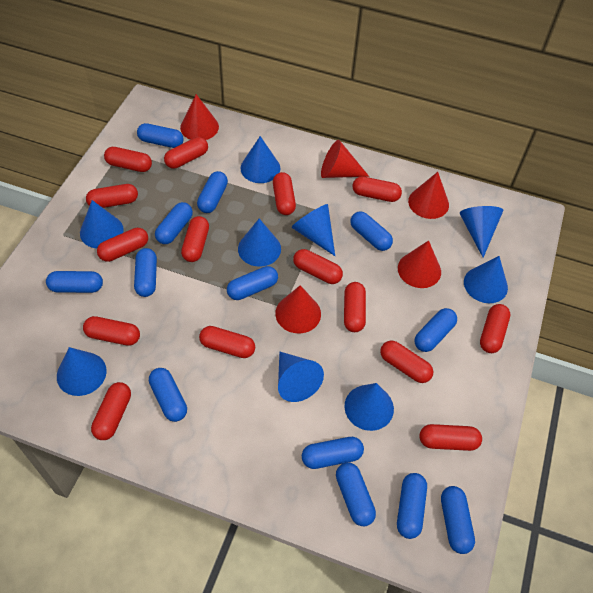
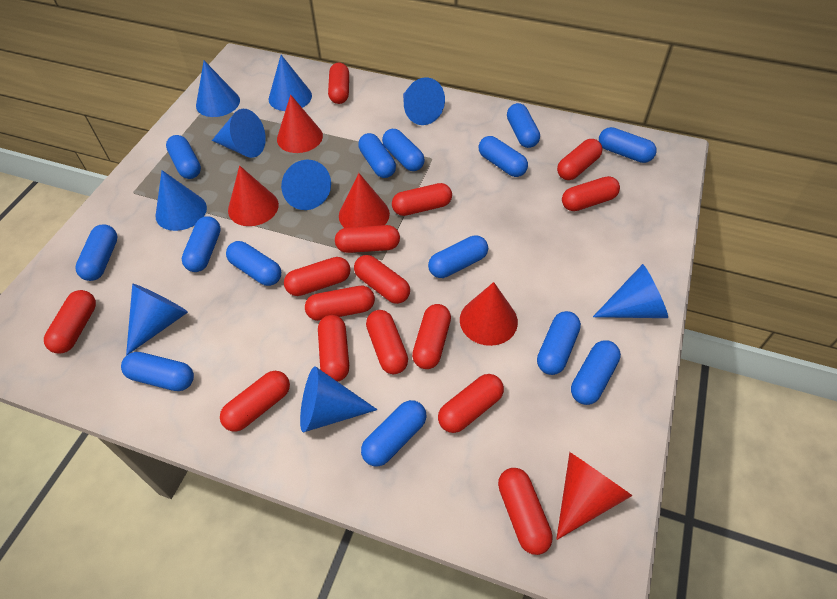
blue capsule: 13 -> 14

